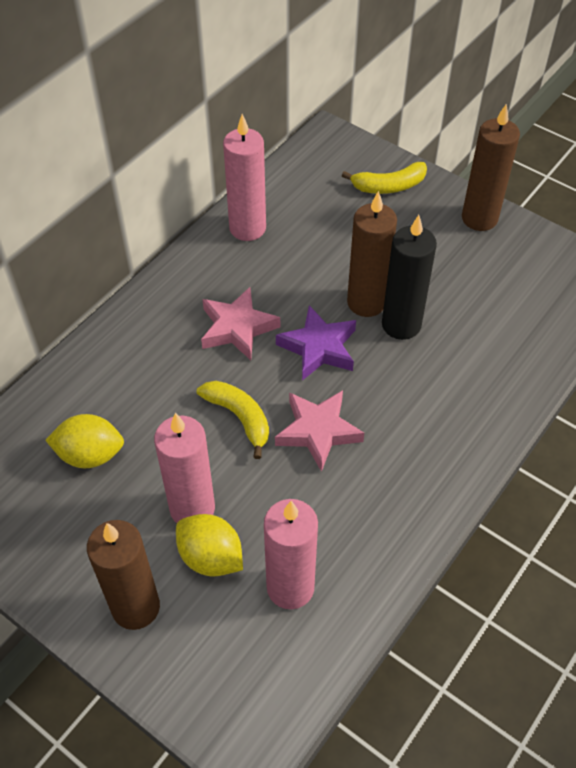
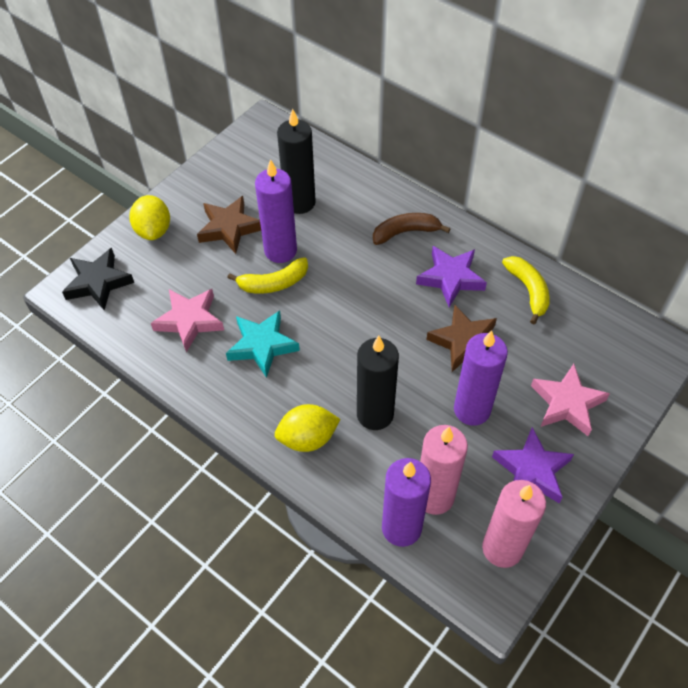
black candle: 1 -> 2
black star: 0 -> 1
brown banana: 0 -> 1
brown candle: 3 -> 0
brown star: 0 -> 2
pink candle: 3 -> 2
purple candle: 0 -> 3
purple star: 1 -> 2
turquoise star: 0 -> 1

